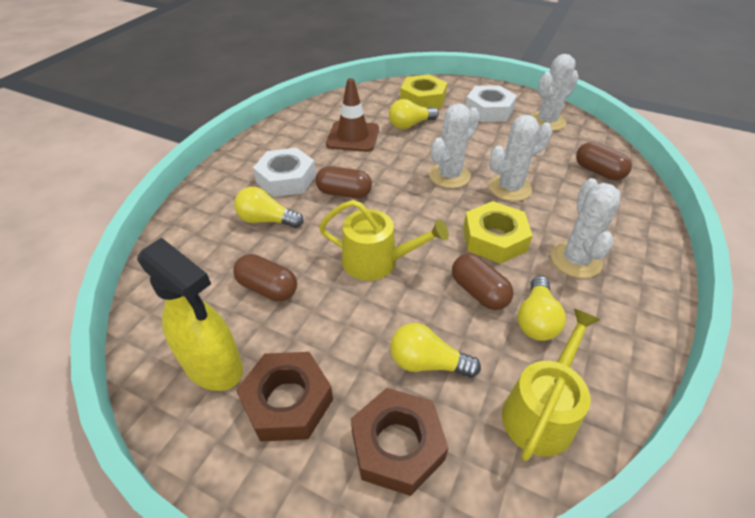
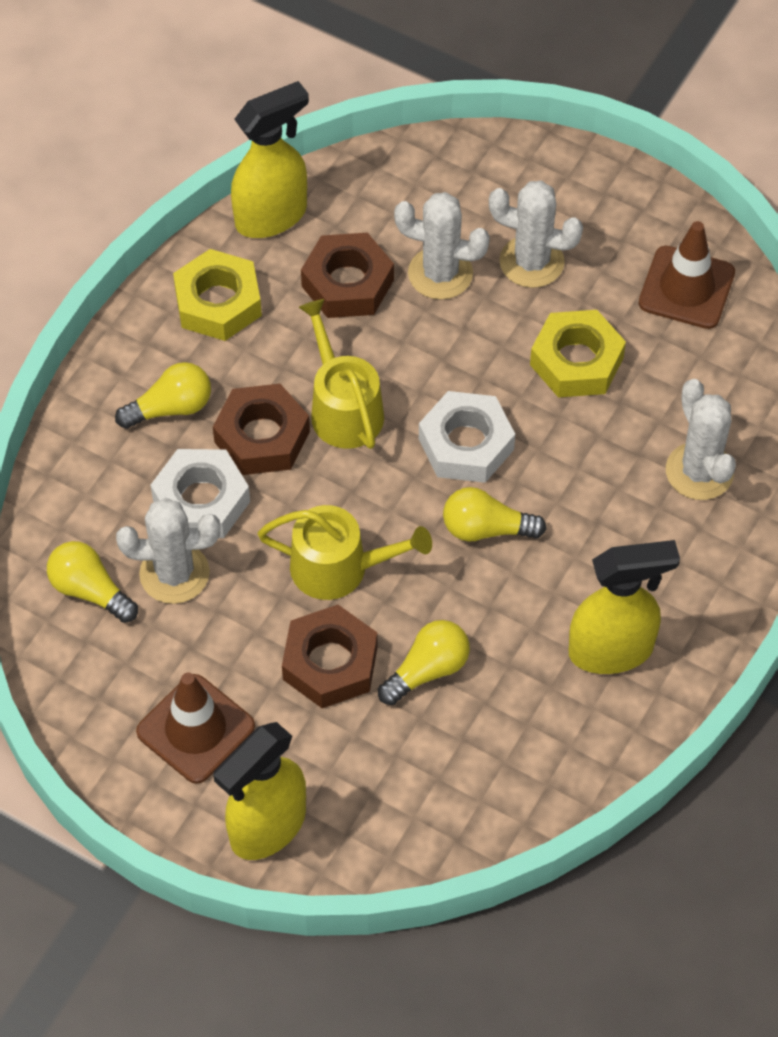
brown capsule: 4 -> 0
brown nut: 2 -> 3
brown traffic cone: 1 -> 2
yellow spray bottle: 1 -> 3

